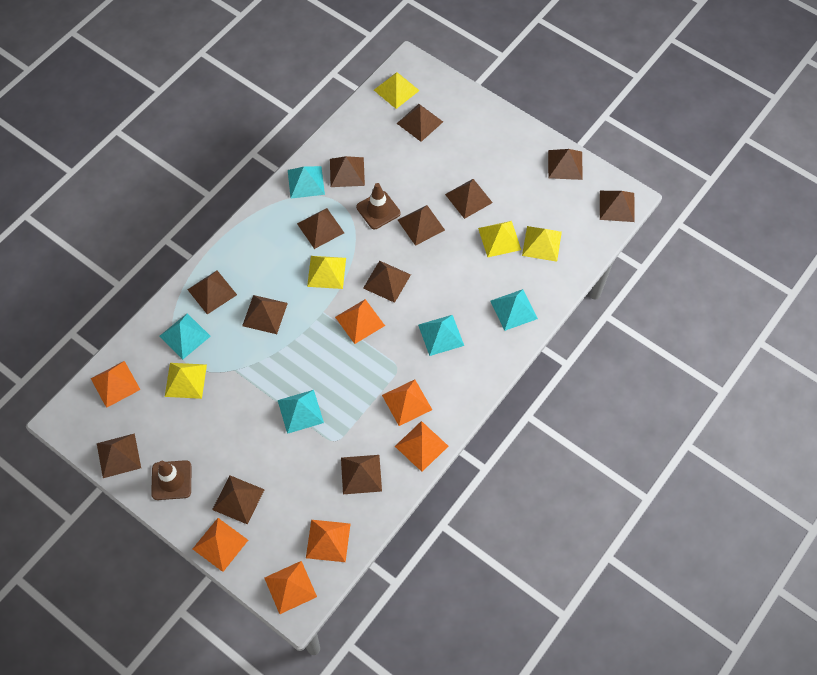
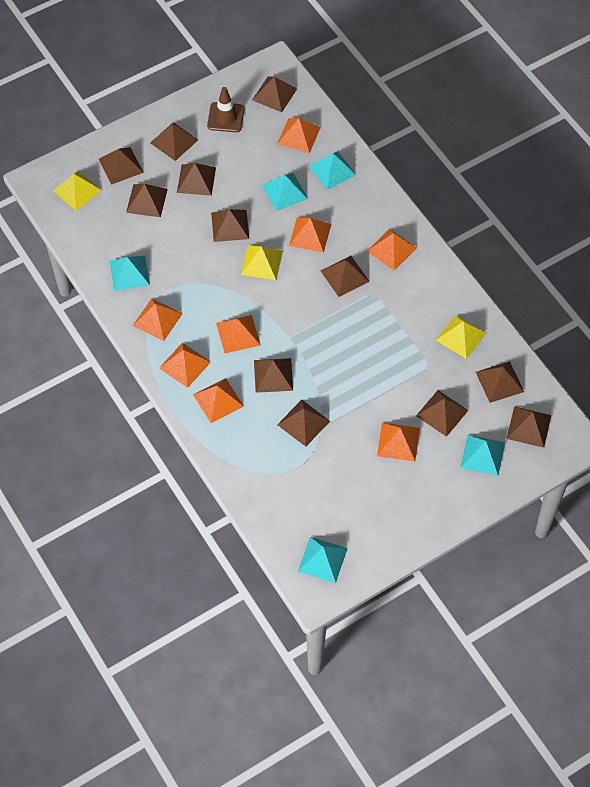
brown pyramid: 13 -> 12
brown traffic cone: 2 -> 1
orange pyramid: 7 -> 8
yellow pyramid: 5 -> 3

